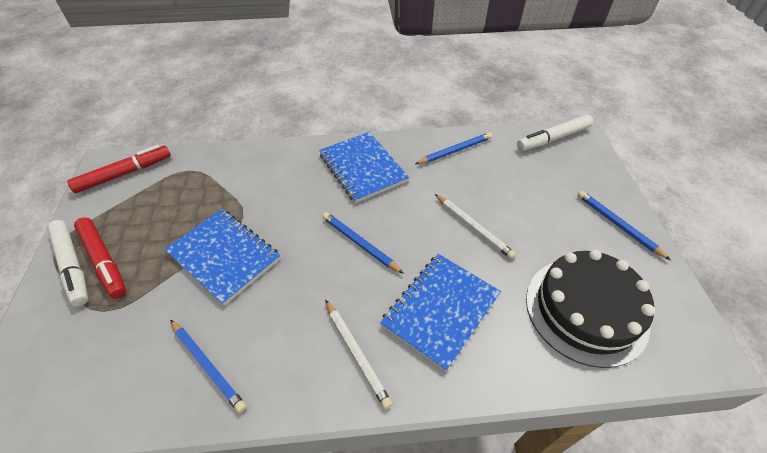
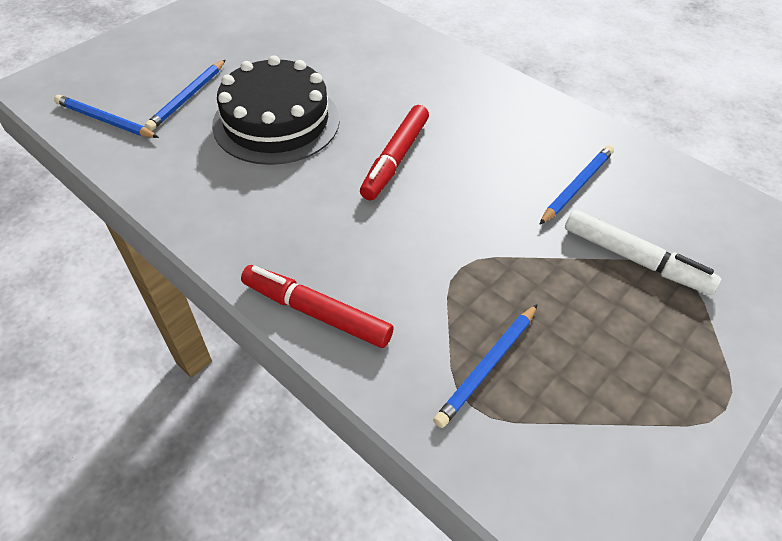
blue notebook: 3 -> 0
white marker: 2 -> 1
white pencil: 2 -> 0

